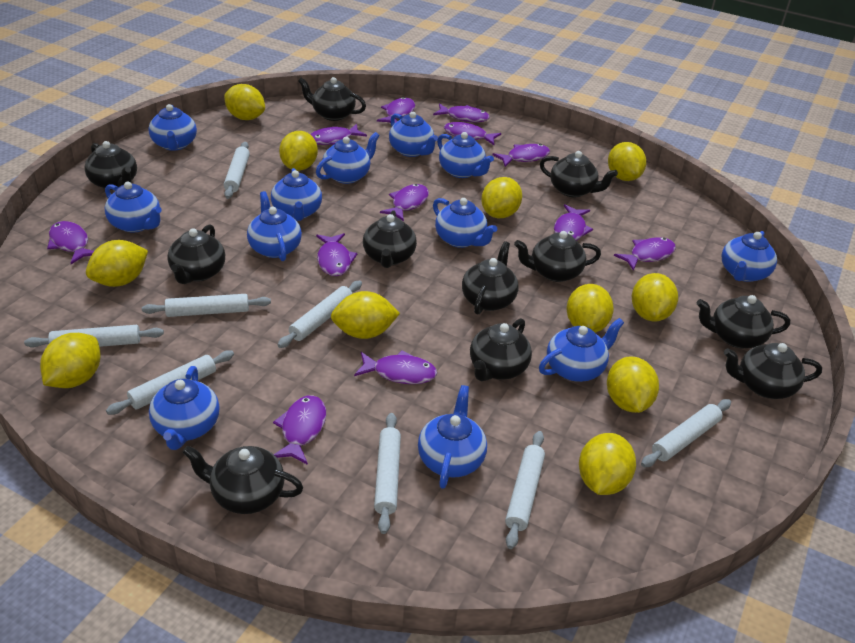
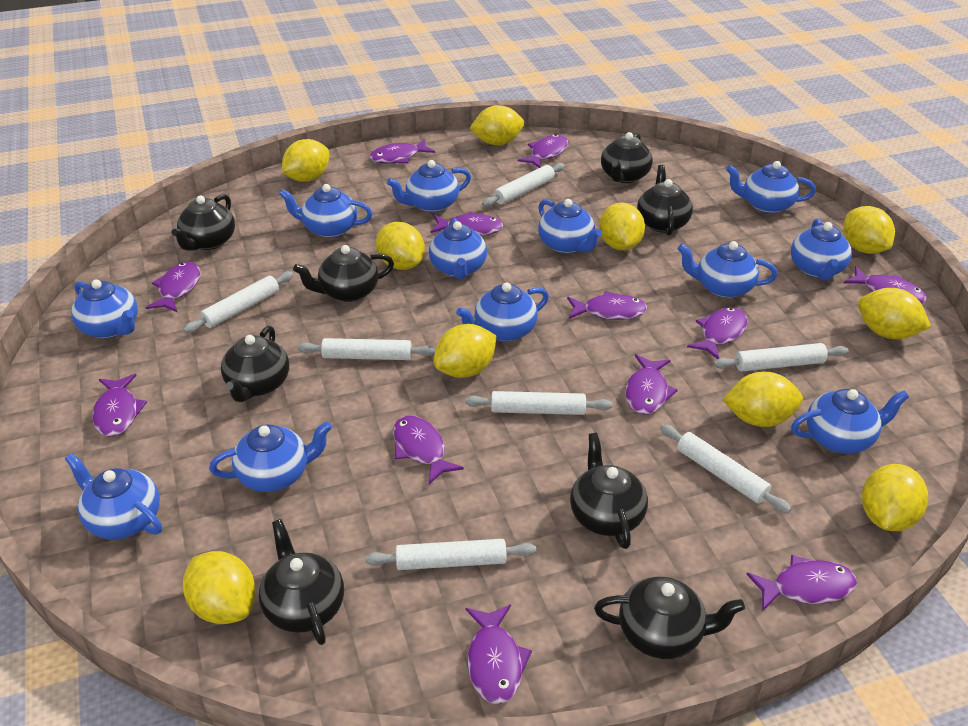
black teapot: 11 -> 8
white rolling pin: 8 -> 7
yellow lemon: 11 -> 10

